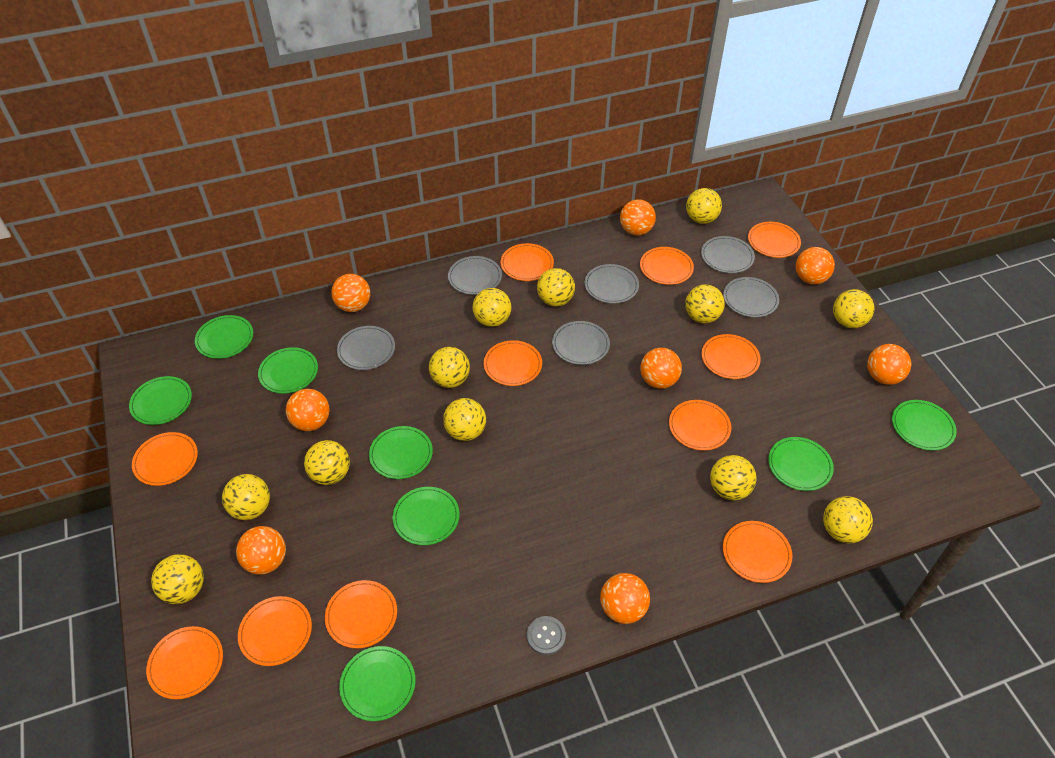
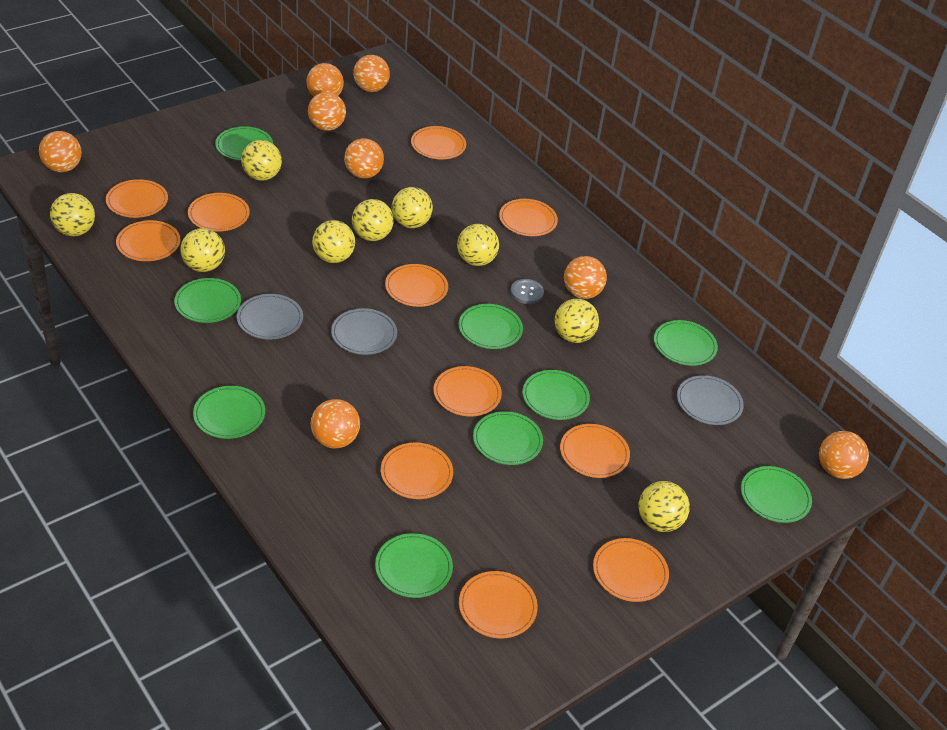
green plate: 8 -> 9
grey plate: 6 -> 3
yellow ball: 12 -> 9

